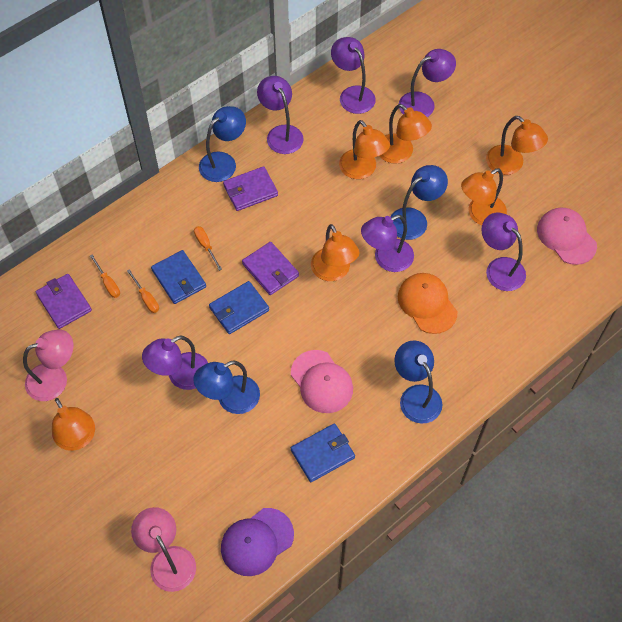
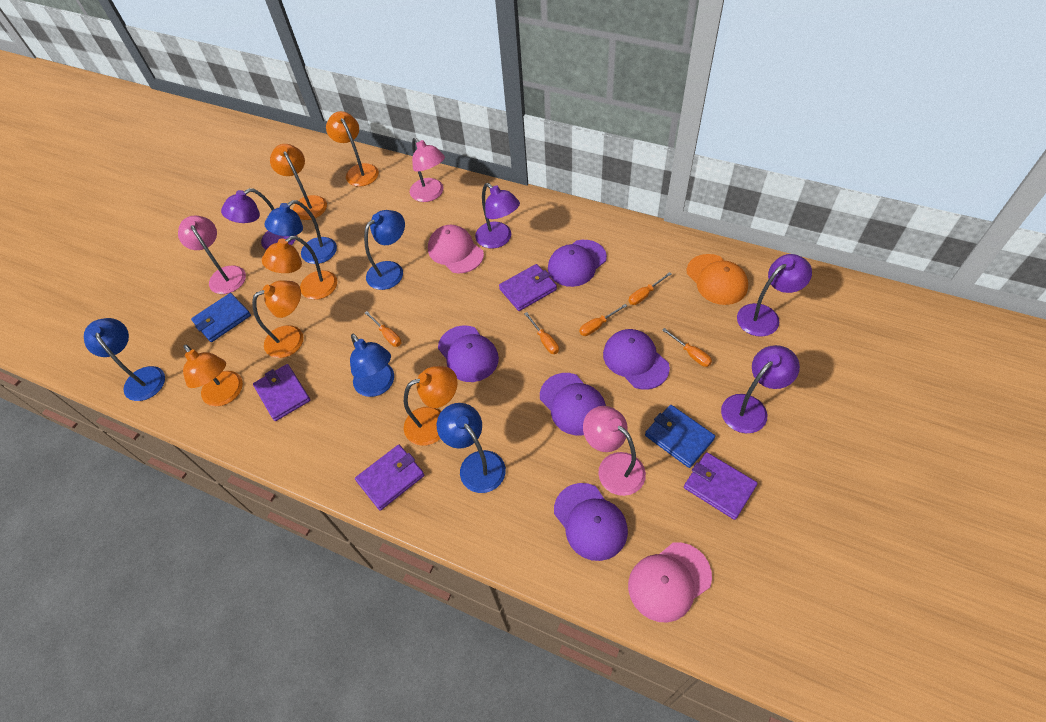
blue lamp: 4 -> 5
blue wallet: 3 -> 2
orange screwdriver: 3 -> 5
pink lamp: 2 -> 3
purple cap: 1 -> 5
purple lamp: 6 -> 4
purple wallet: 3 -> 4

